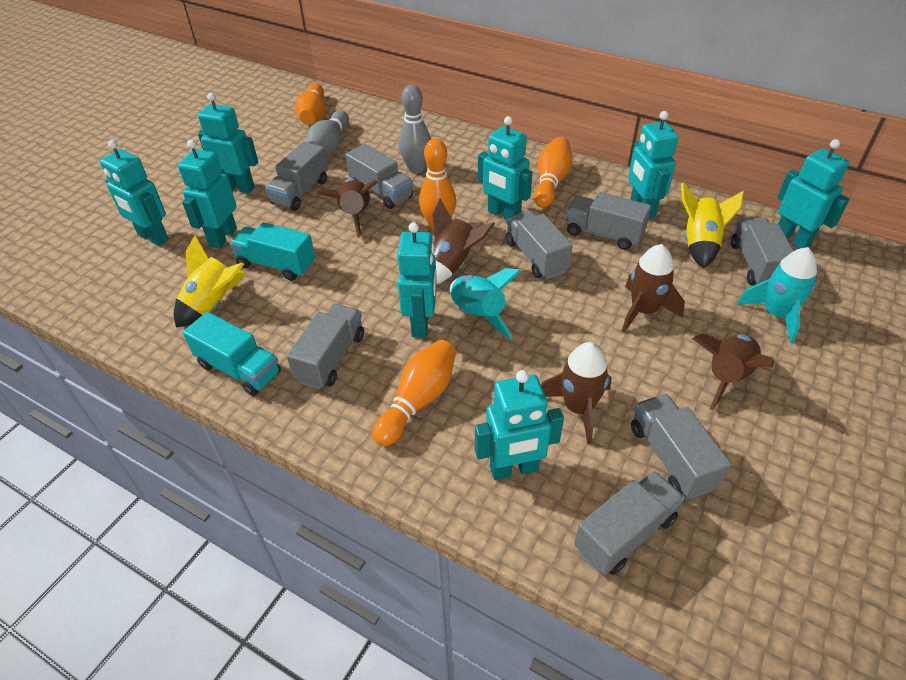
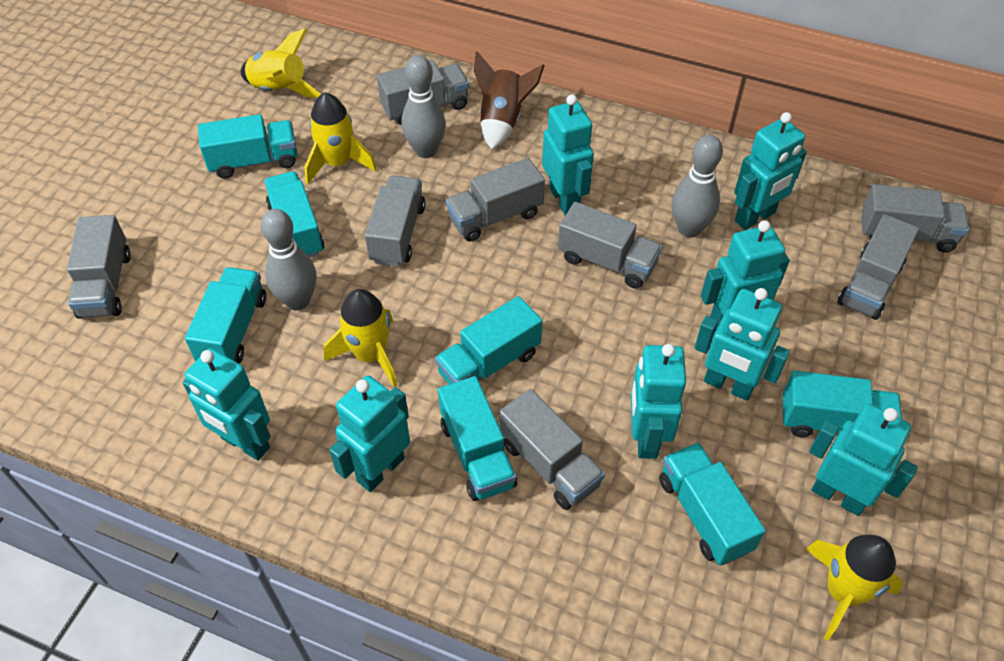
brown rocket: 5 -> 1
grey bowling pin: 2 -> 3
orange bowling pin: 4 -> 0
turquoise rocket: 2 -> 0
turquoise truck: 2 -> 7
yellow rocket: 2 -> 4

